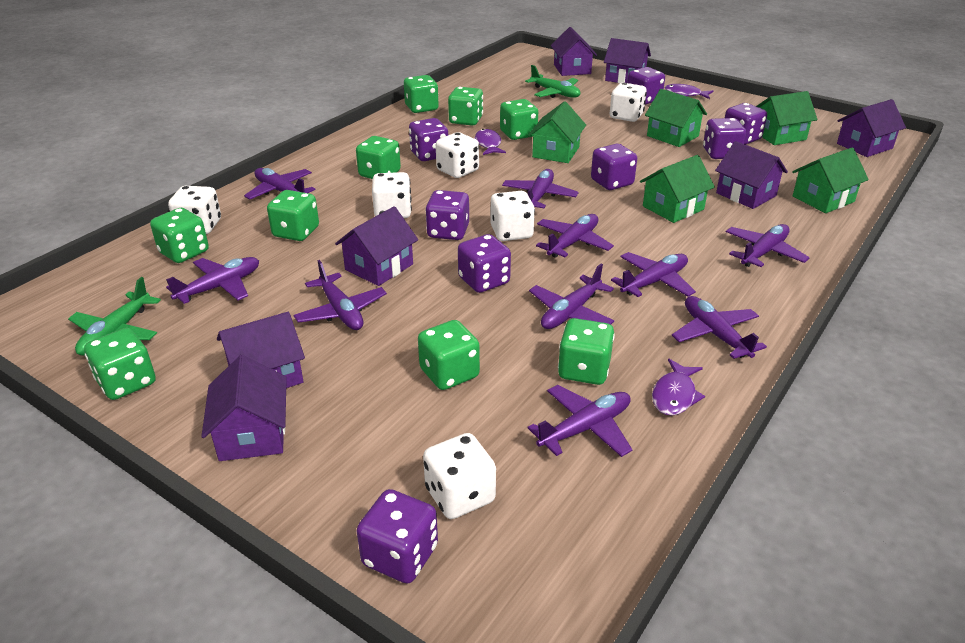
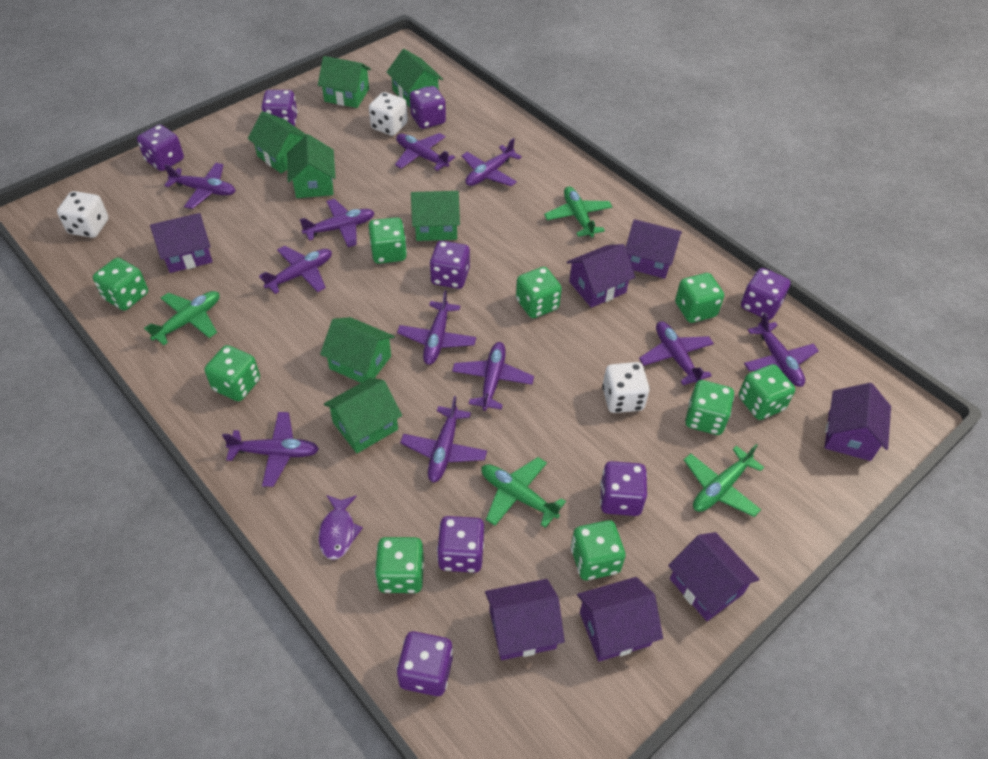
green house: 5 -> 7
green plane: 2 -> 4
purple fish: 3 -> 1
purple plane: 10 -> 11
white dice: 6 -> 3

